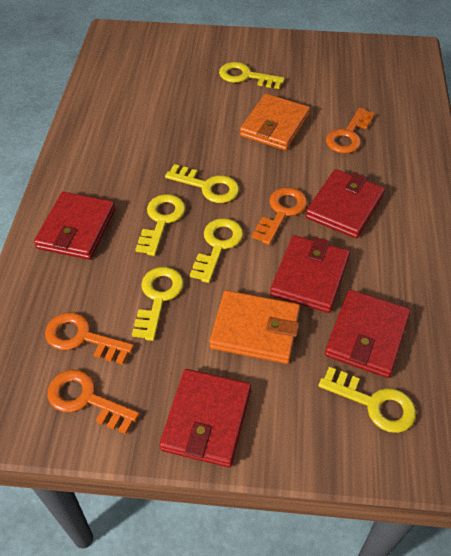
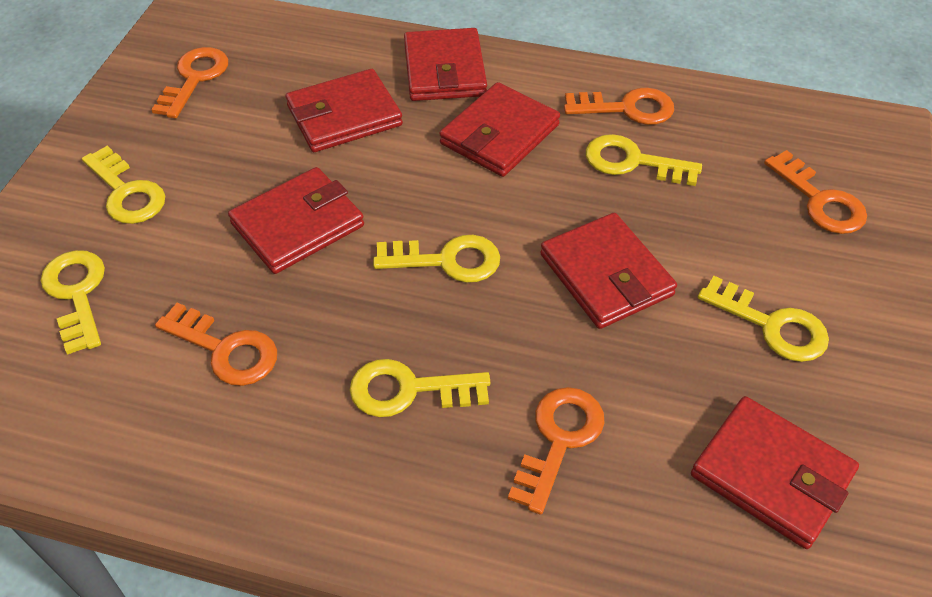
orange key: 4 -> 5
orange wallet: 2 -> 0
red wallet: 5 -> 6

